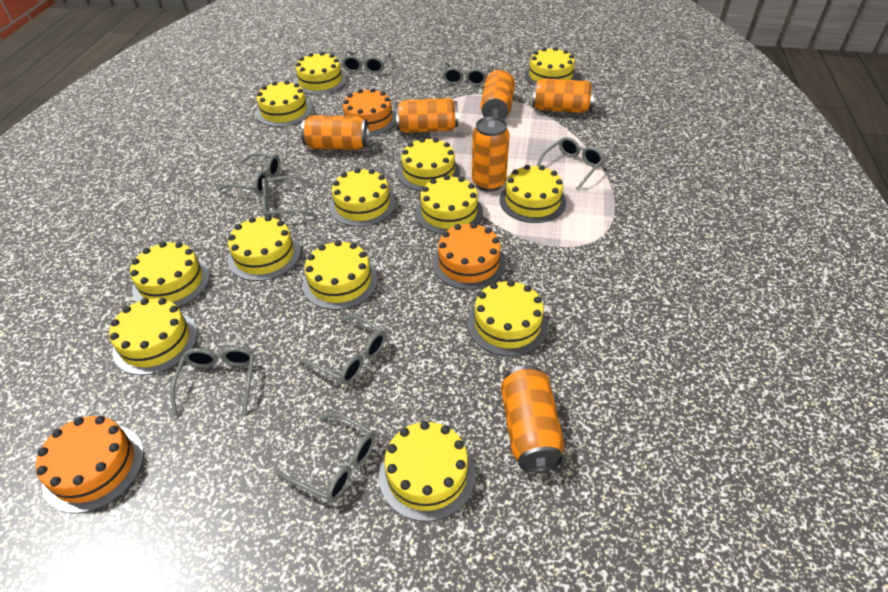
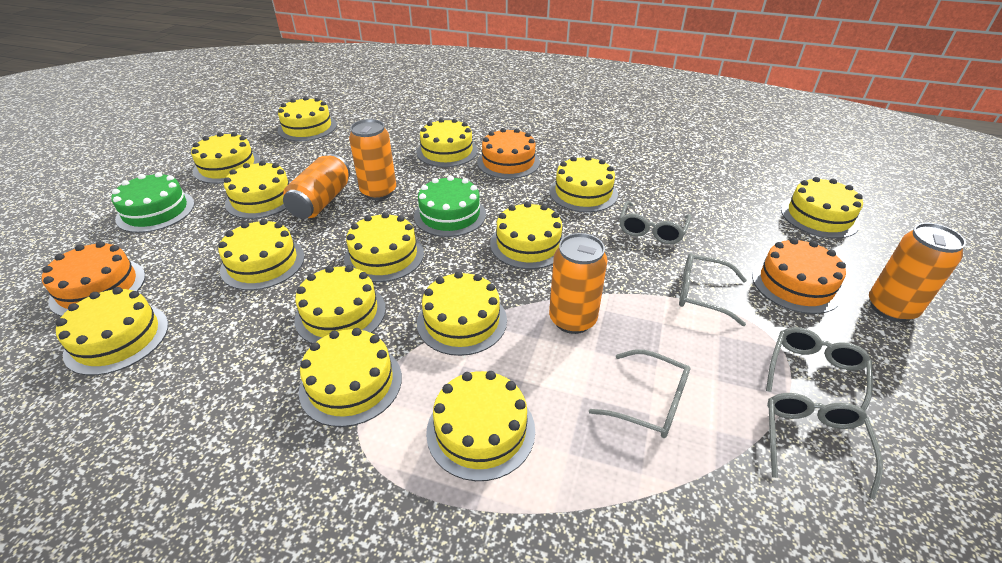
green cake: 0 -> 2
grey glasses: 8 -> 5
orange can: 6 -> 4
yellow cake: 13 -> 14

